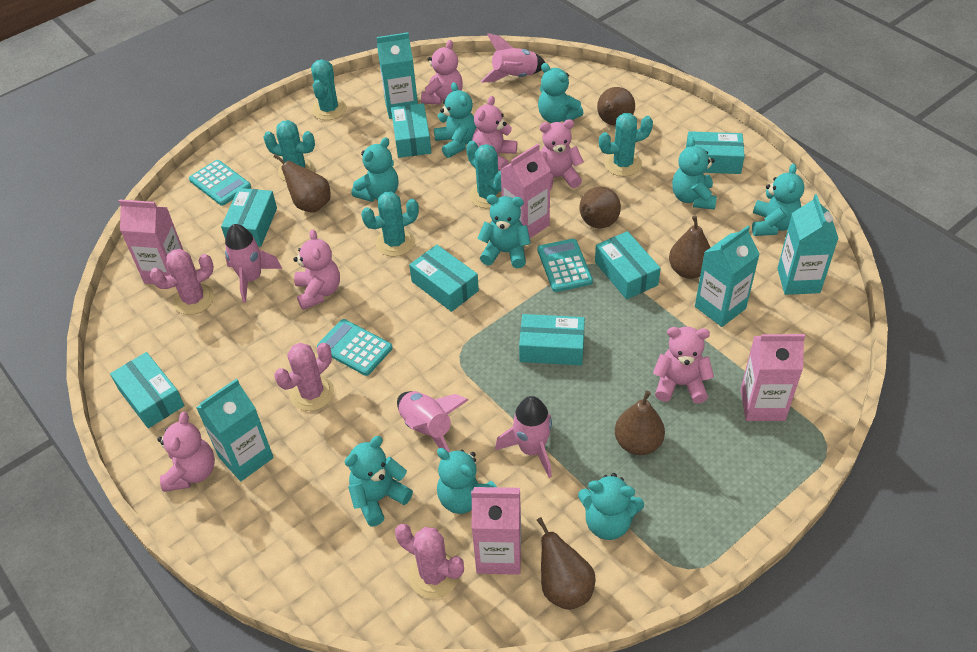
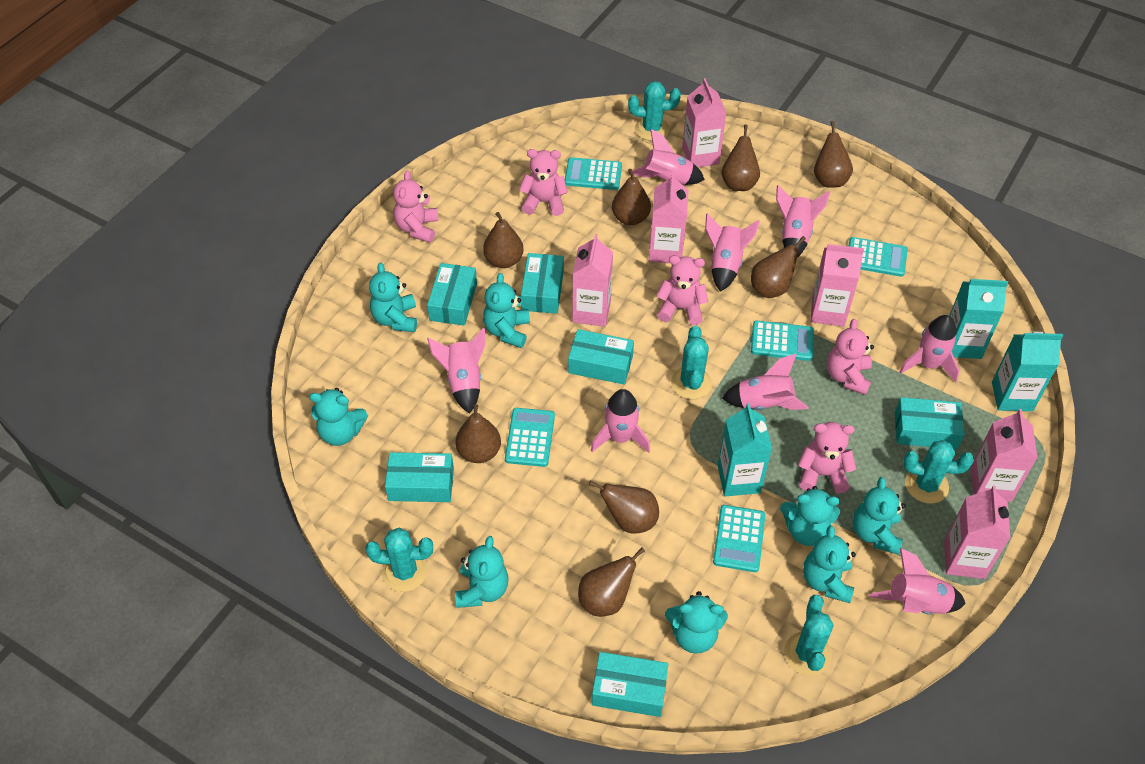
brown pear: 6 -> 8
pink cactus: 3 -> 0
pink carton: 4 -> 6
pink rocket: 4 -> 8
pink teddy bear: 6 -> 5
turquoise box: 7 -> 6
turquoise calculator: 3 -> 5
turquoise carton: 4 -> 3
turquoise teddy bear: 9 -> 8

